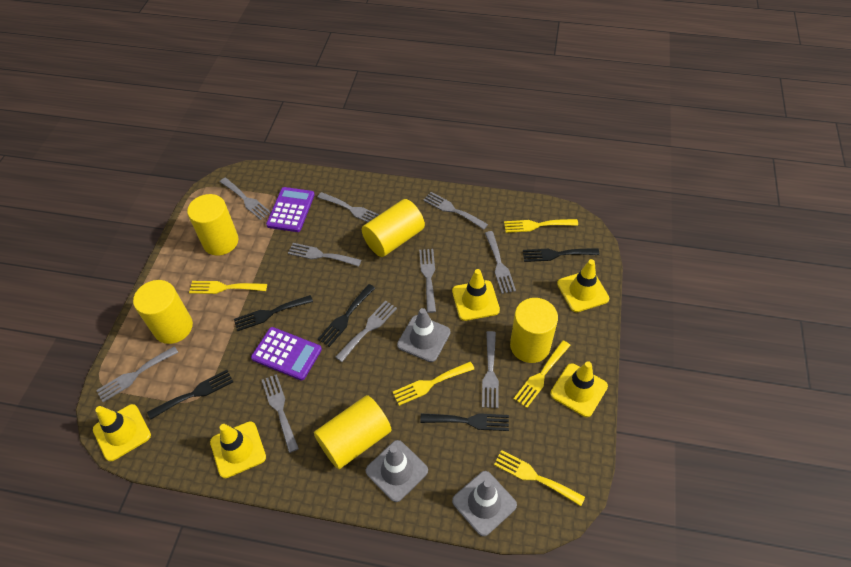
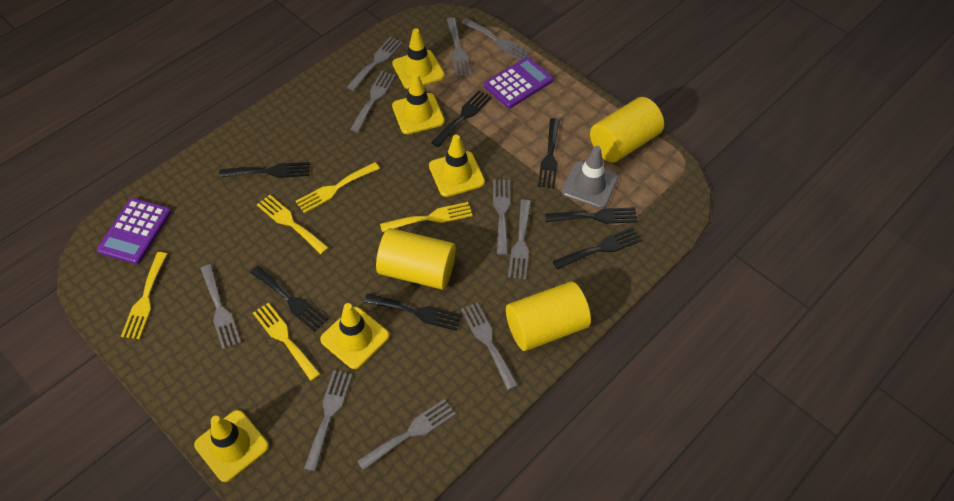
black fork: 5 -> 7
grey traffic cone: 3 -> 1
yellow cylinder: 5 -> 3

